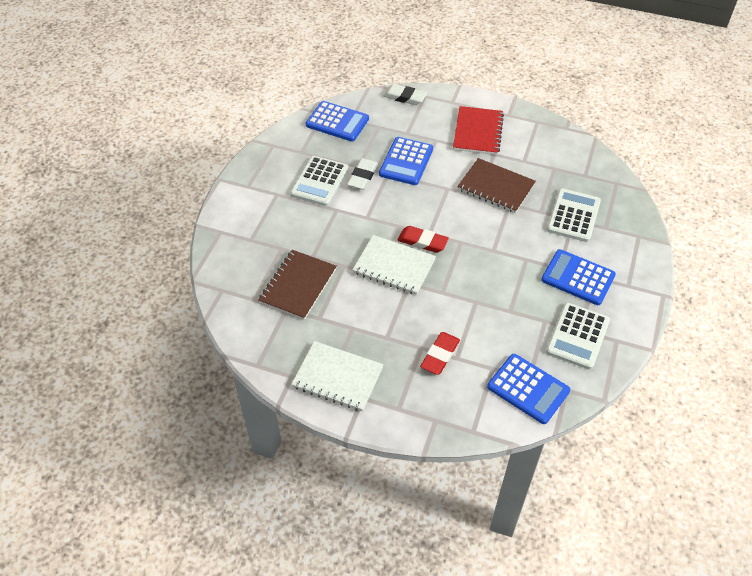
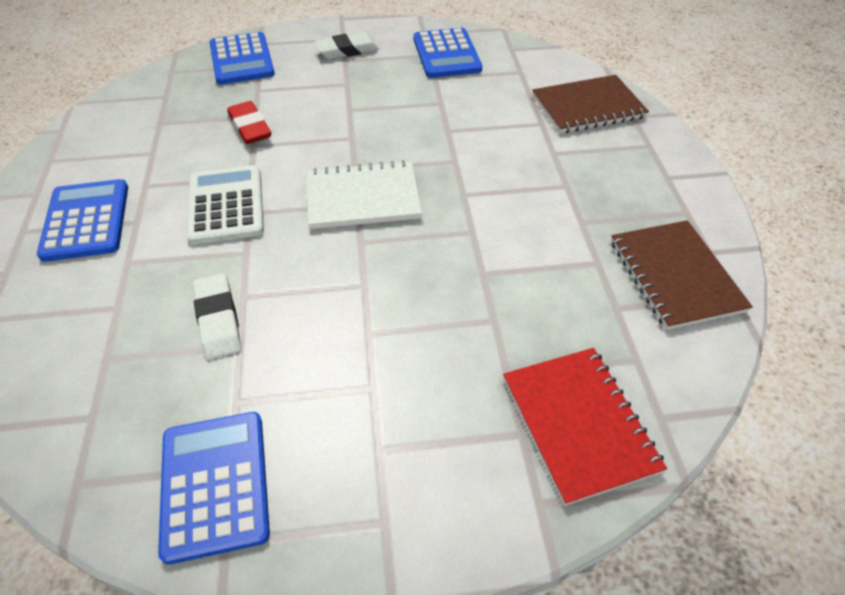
red eraser: 2 -> 1
white calculator: 3 -> 1
white notebook: 2 -> 1

